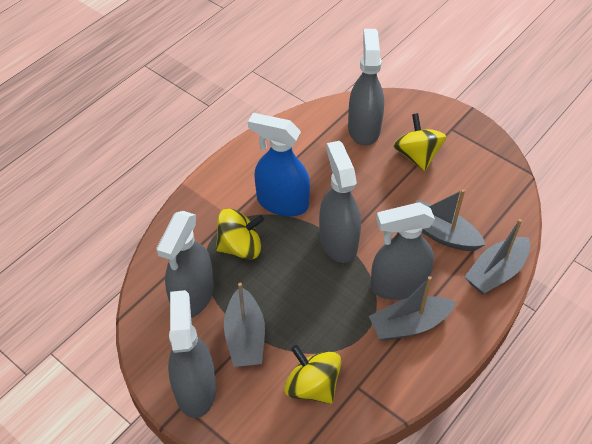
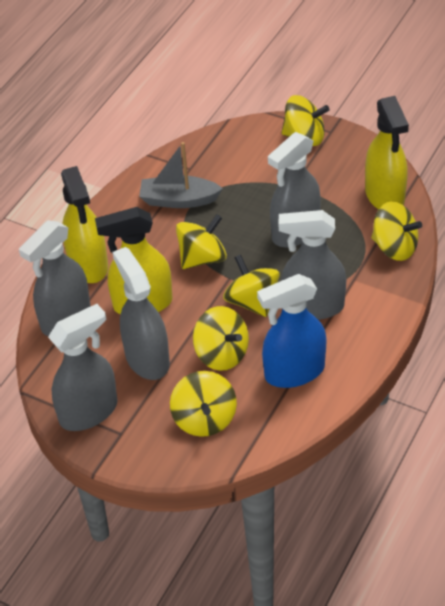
grey boat: 4 -> 1
yellow spinning top: 3 -> 6
yellow spray bottle: 0 -> 3

